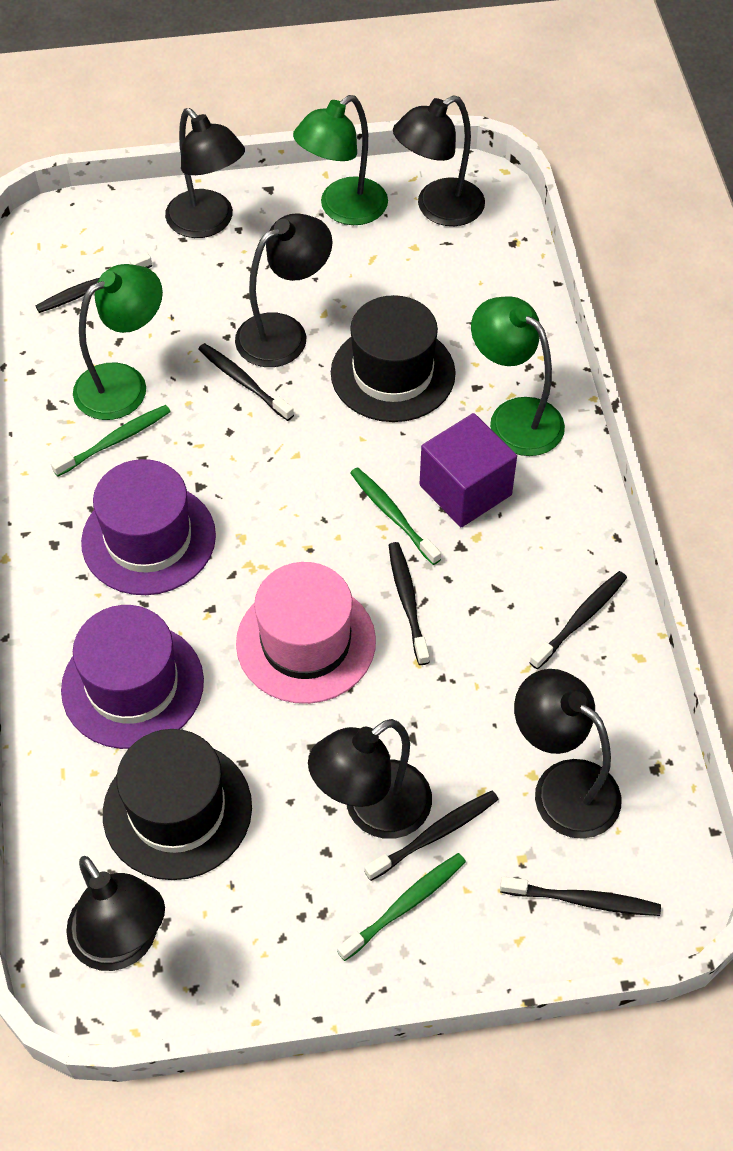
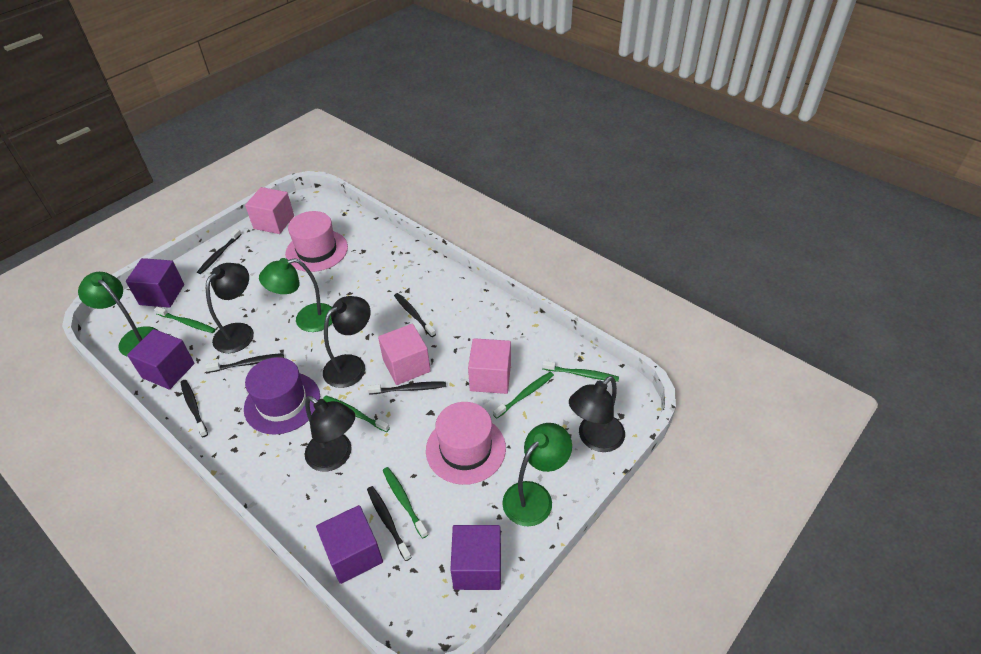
black hat: 2 -> 0
black lamp: 6 -> 4
green toothbrush: 3 -> 5
pink cube: 0 -> 3
pink hat: 1 -> 2
purple cube: 1 -> 4
purple hat: 2 -> 1

